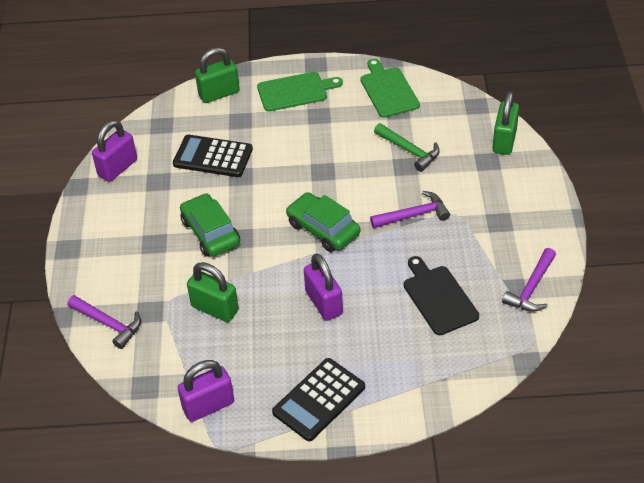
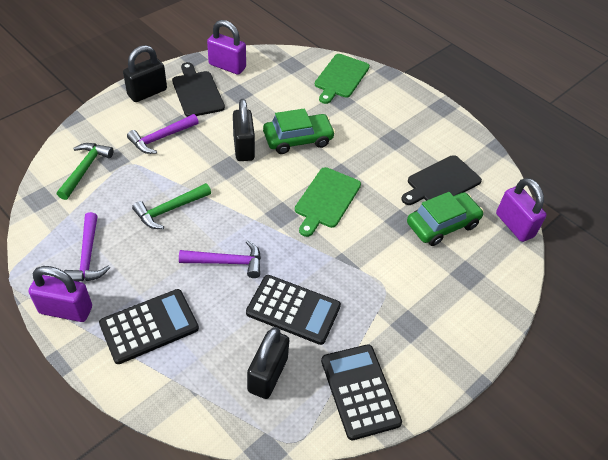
black calculator: 2 -> 3
black cutting board: 1 -> 2
black padlock: 0 -> 3
green hammer: 1 -> 2
green padlock: 3 -> 0

